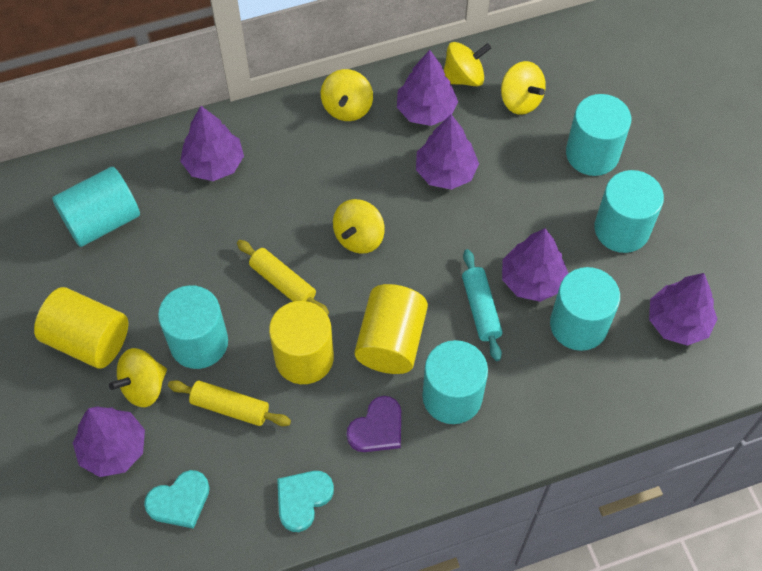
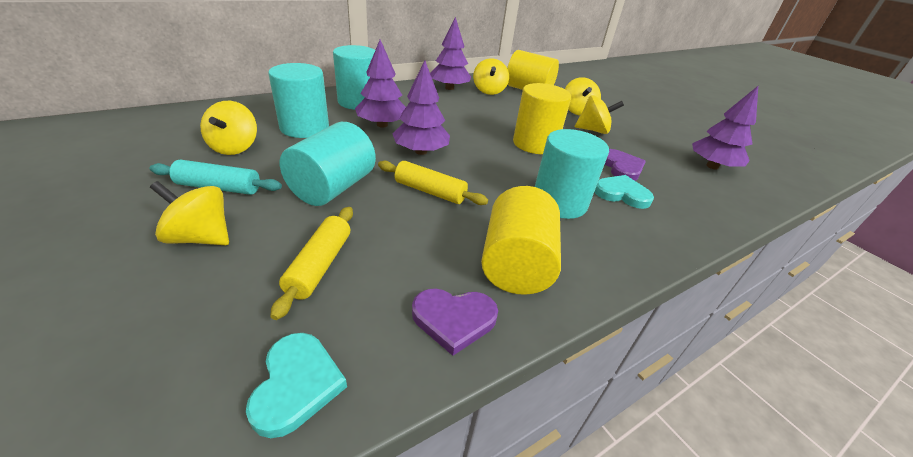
purple heart: 1 -> 2
purple tree: 6 -> 4
turquoise cylinder: 6 -> 4

